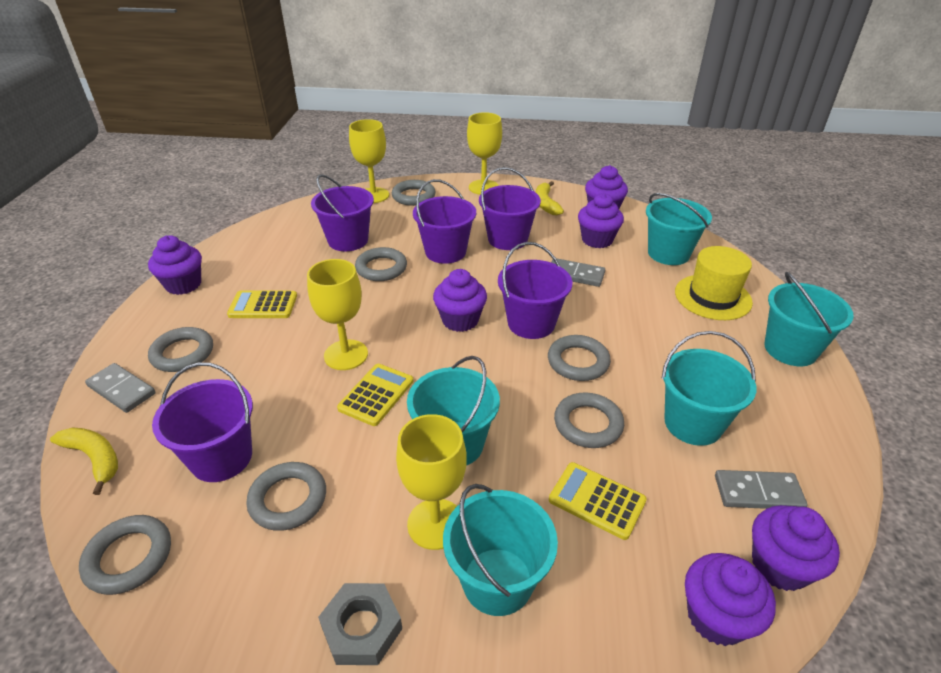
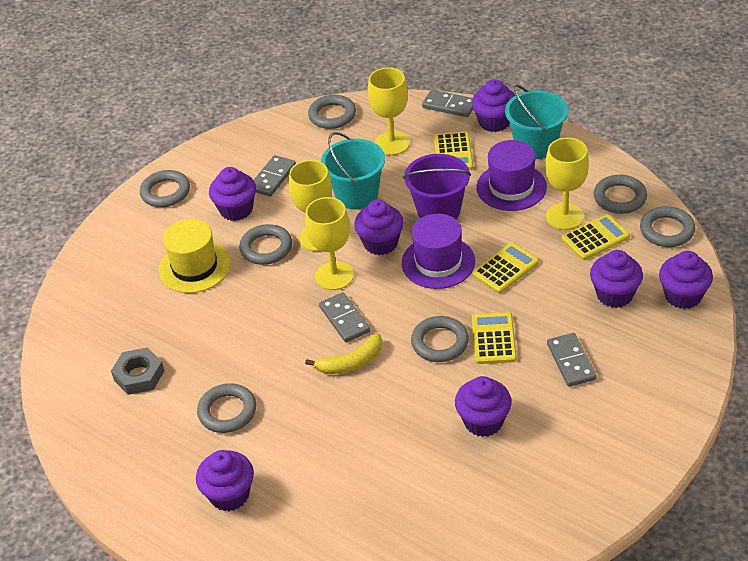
grey domino: 3 -> 4
purple bucket: 5 -> 1
purple cupcake: 6 -> 7
purple hat: 0 -> 2
turquoise bucket: 5 -> 2
yellow banana: 2 -> 1
yellow calculator: 3 -> 4

